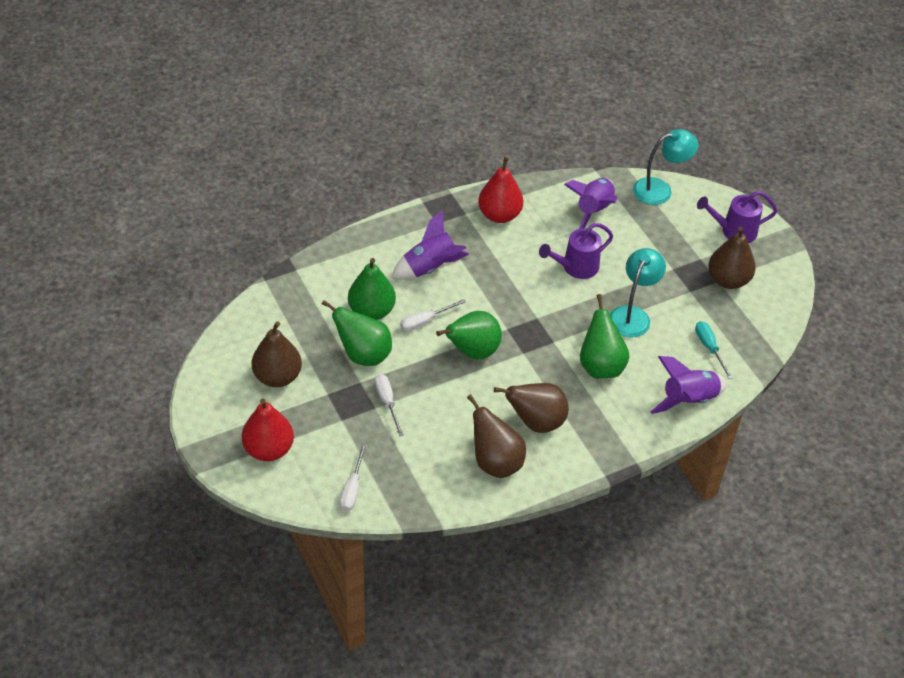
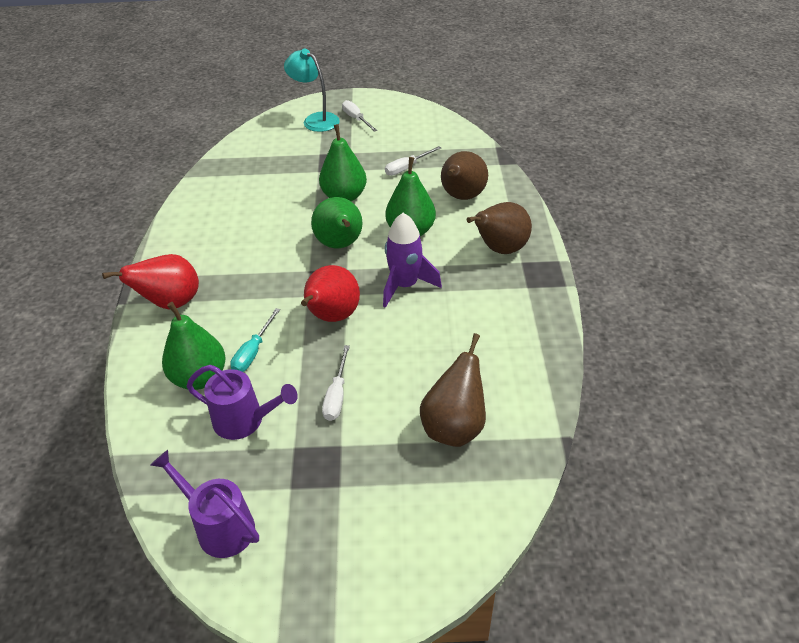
brown pear: 4 -> 3
purple rocket: 3 -> 1
turquoise lamp: 2 -> 1

